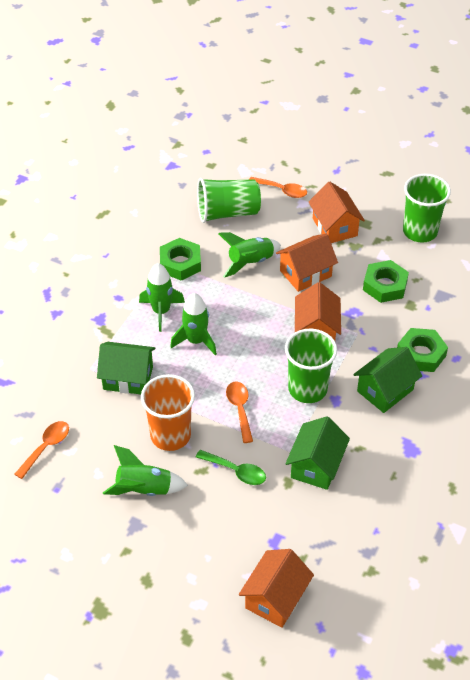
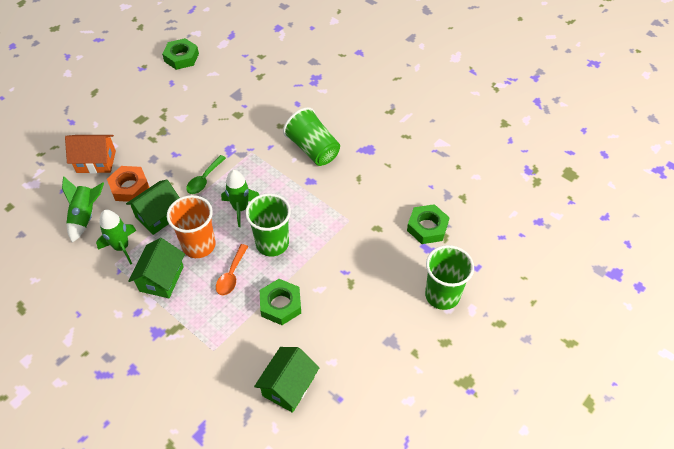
green rocket: 4 -> 3
orange house: 4 -> 1
orange nut: 0 -> 1
orange spoon: 3 -> 1

